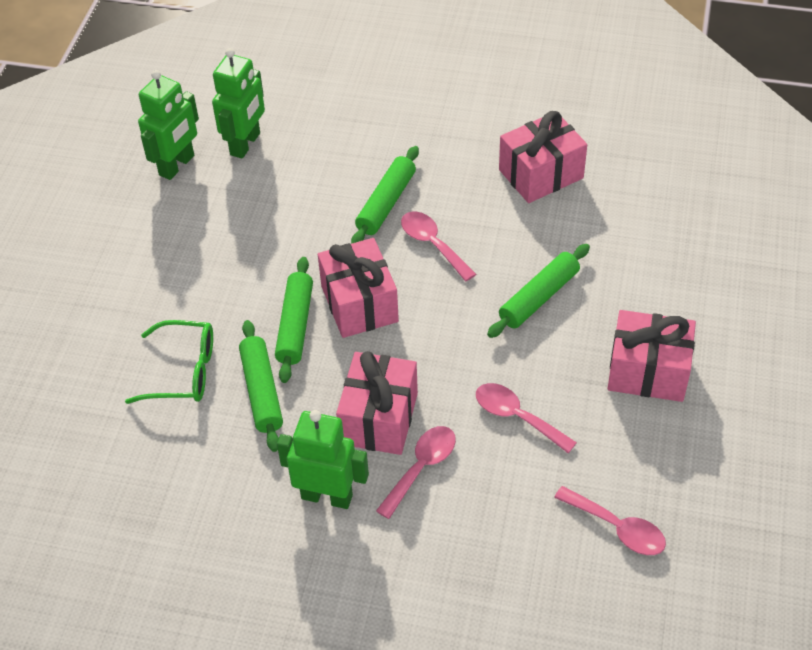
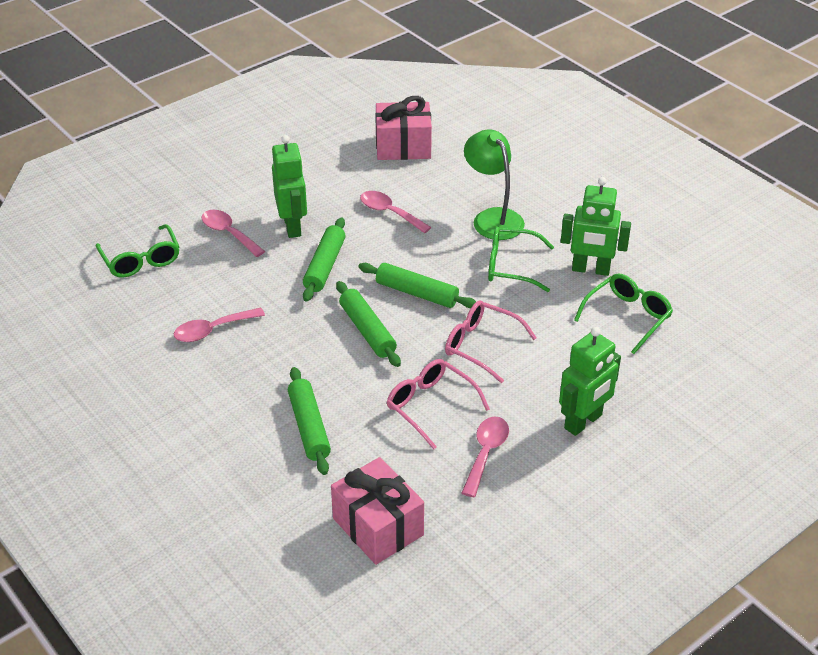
green glasses: 1 -> 3
green lamp: 0 -> 1
pink gift: 4 -> 2
pink glasses: 0 -> 2

